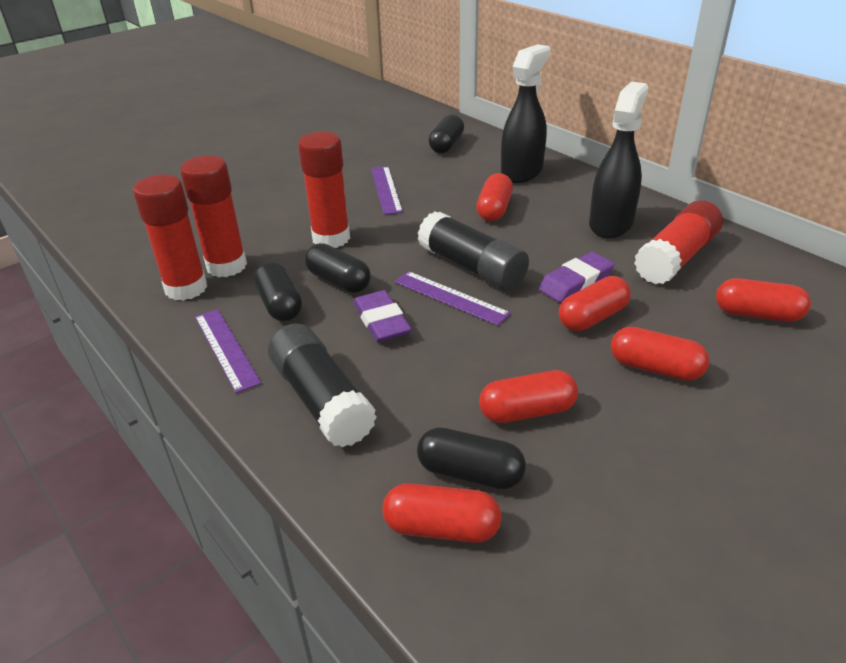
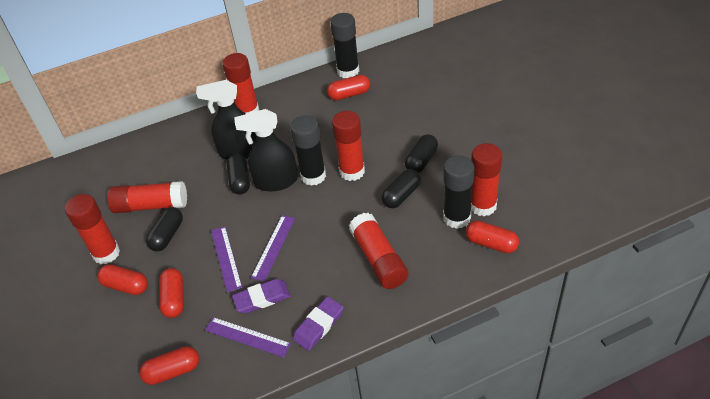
black glue stick: 2 -> 3
red capsule: 6 -> 5
red glue stick: 4 -> 6

